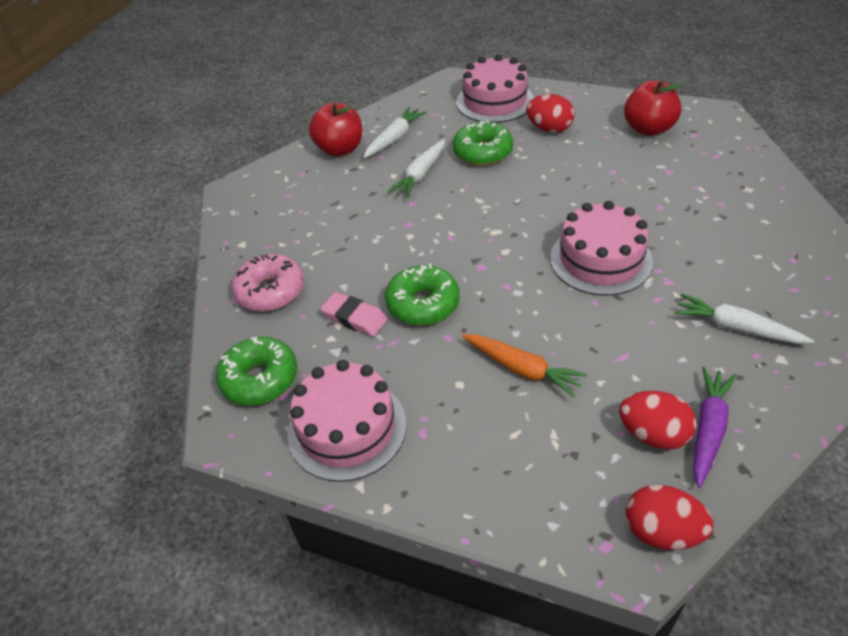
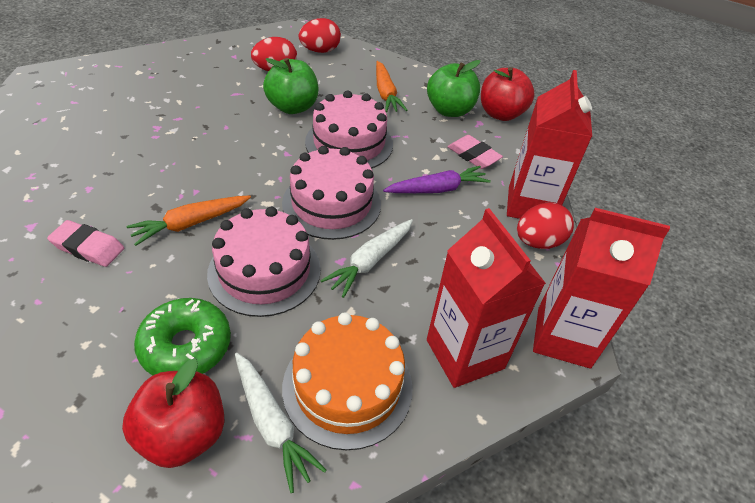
green apple: 0 -> 2
green donut: 3 -> 1
orange cake: 0 -> 1
orange carrot: 1 -> 2
pink donut: 1 -> 0
pink eraser: 1 -> 2
red carton: 0 -> 3
white carrot: 3 -> 2

